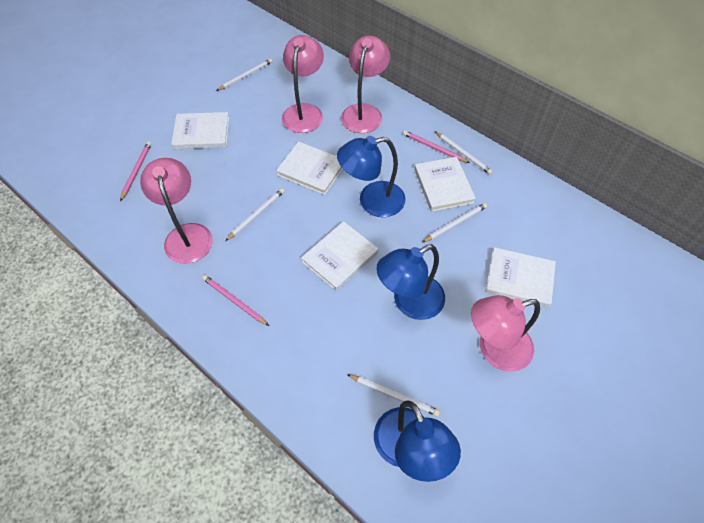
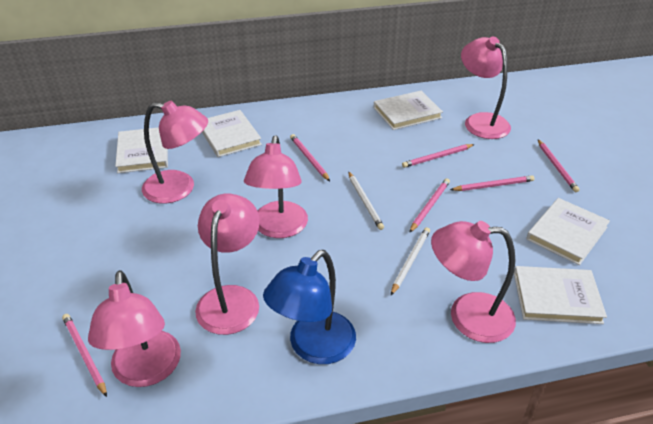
blue lamp: 3 -> 1
pink lamp: 4 -> 6
pink pencil: 3 -> 6
white pencil: 5 -> 2

